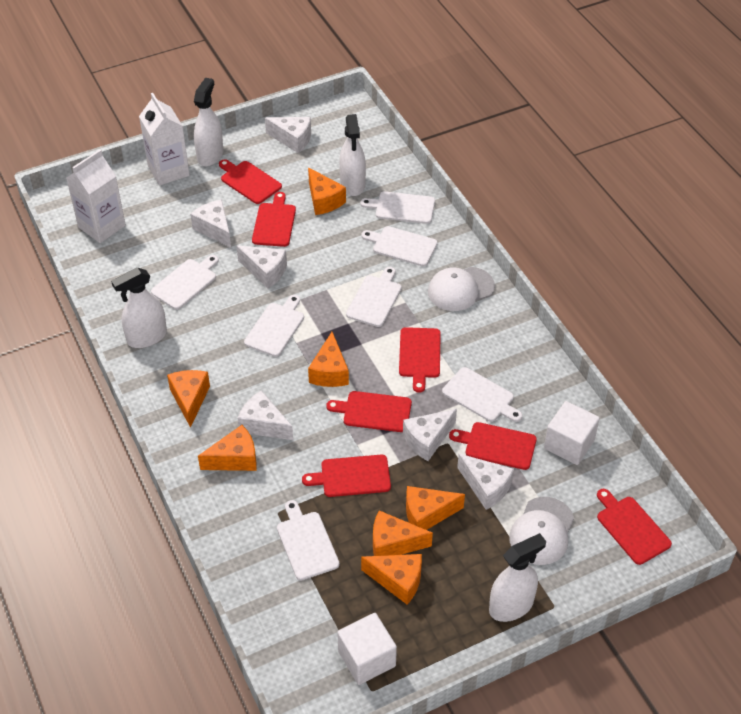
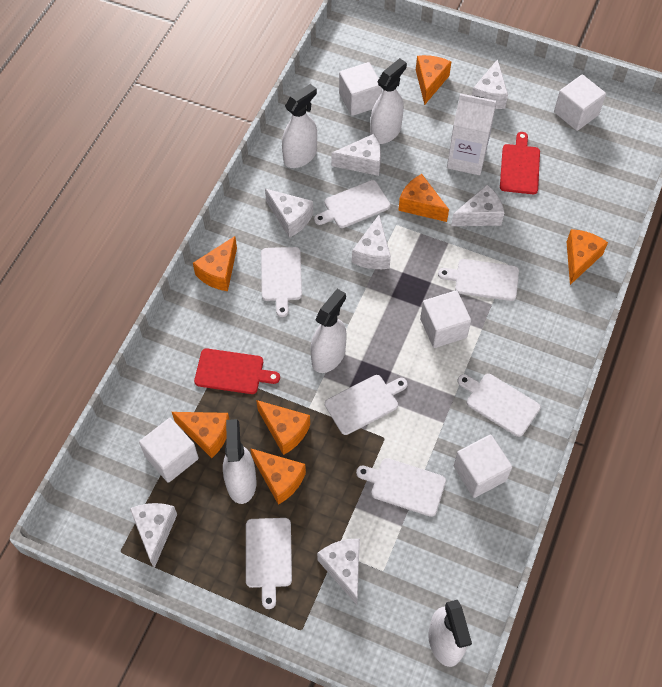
red cutting board: 7 -> 2
white cap: 2 -> 0
white carton: 2 -> 1
white cheese: 6 -> 7
white cube: 2 -> 5
white spray bottle: 4 -> 5

